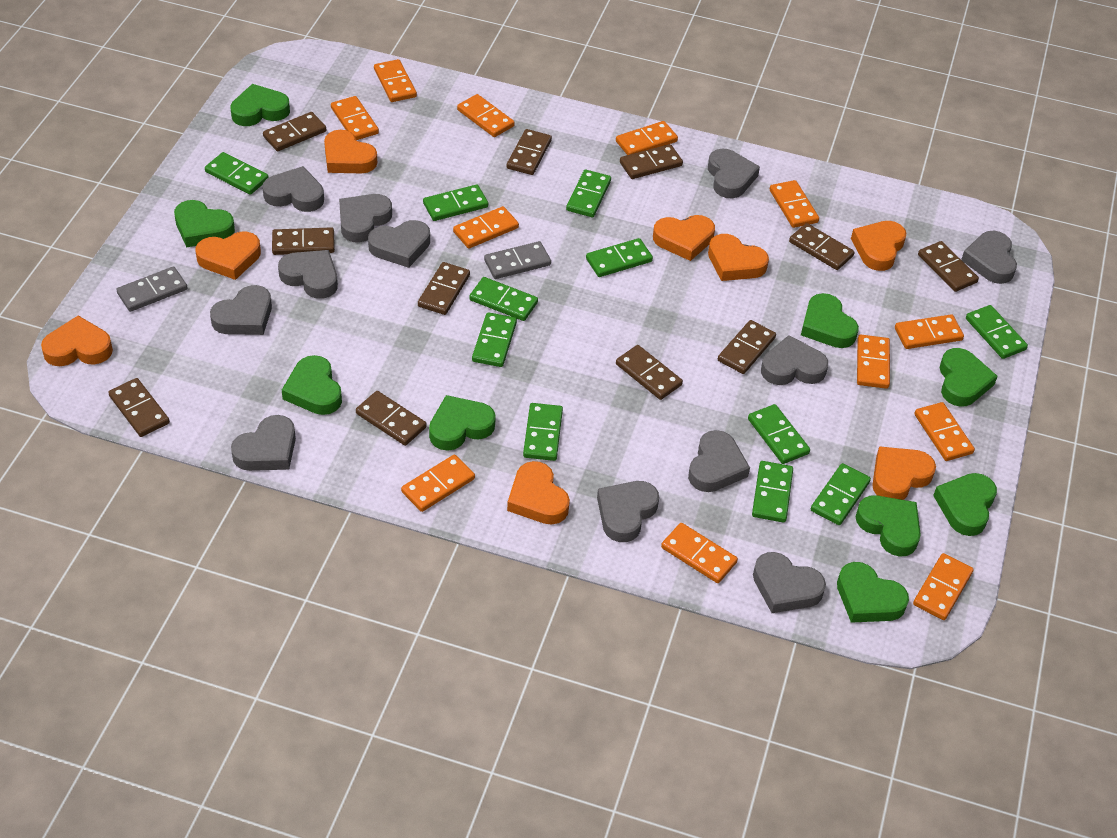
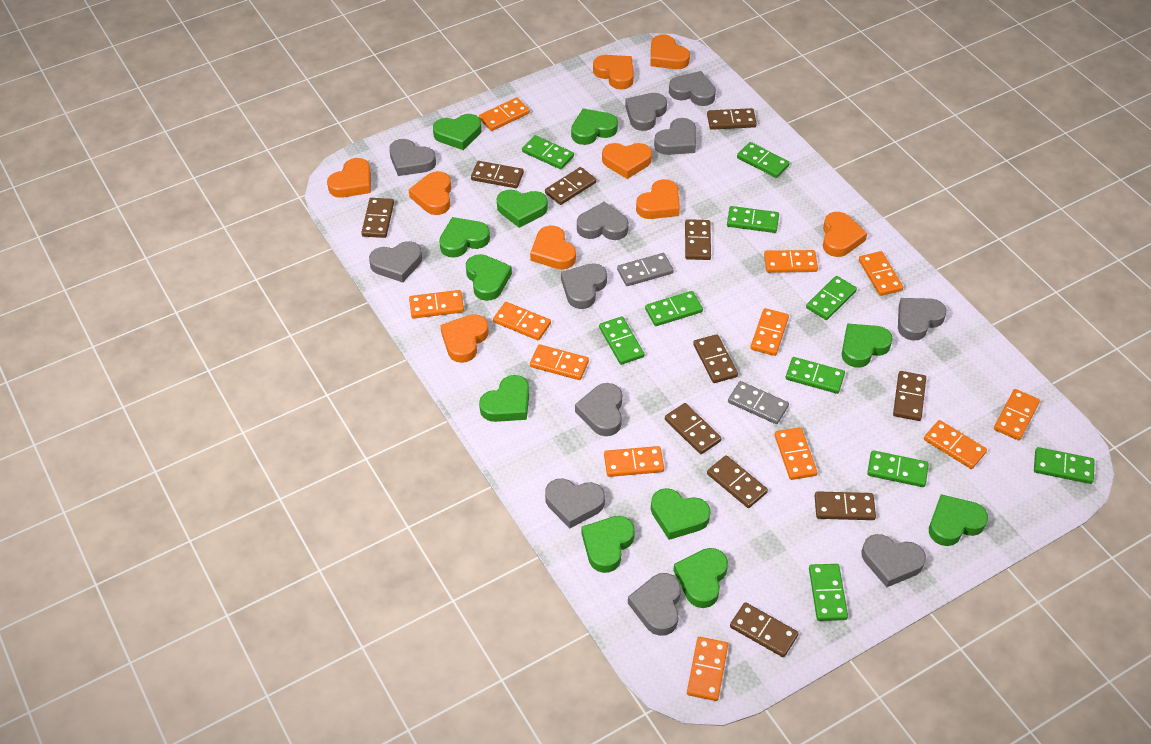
green domino: 11 -> 10
green heart: 9 -> 11
orange heart: 8 -> 9

